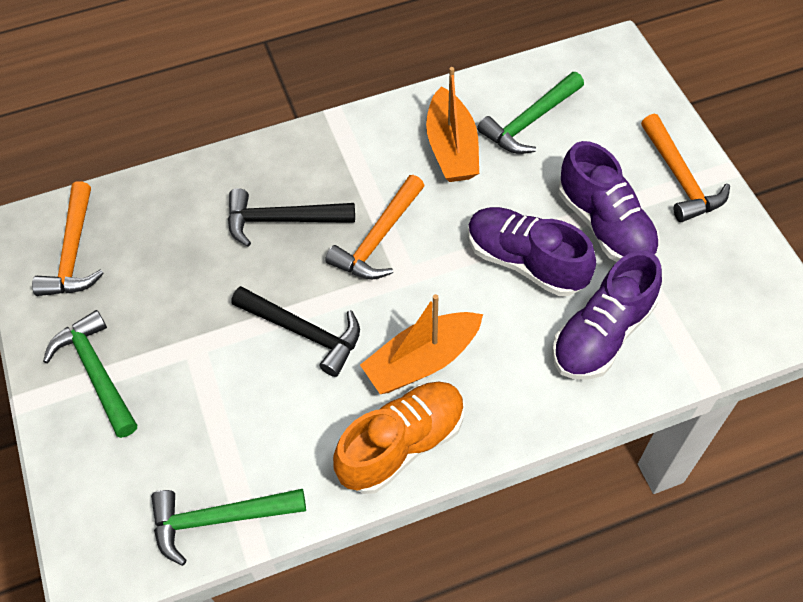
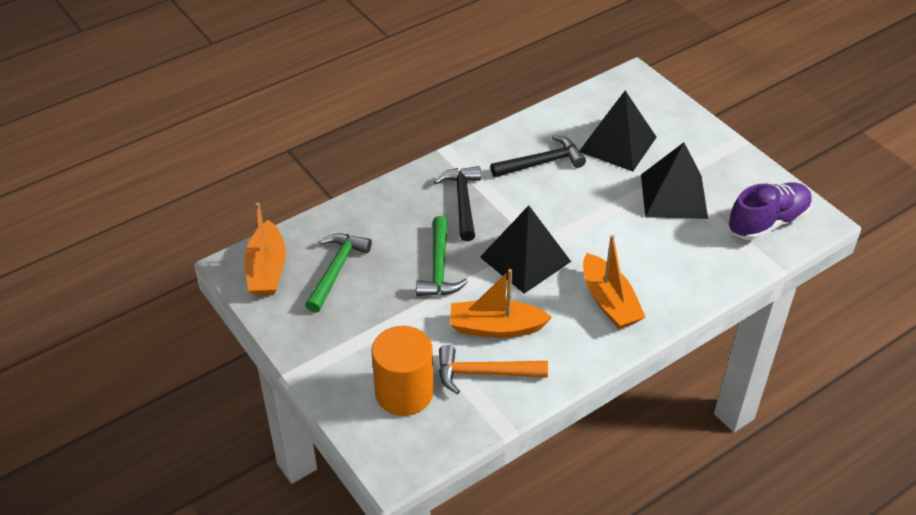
black pyramid: 0 -> 3
green hammer: 3 -> 2
orange boat: 2 -> 3
orange cylinder: 0 -> 1
orange hammer: 3 -> 1
orange shoe: 1 -> 0
purple shoe: 3 -> 1

